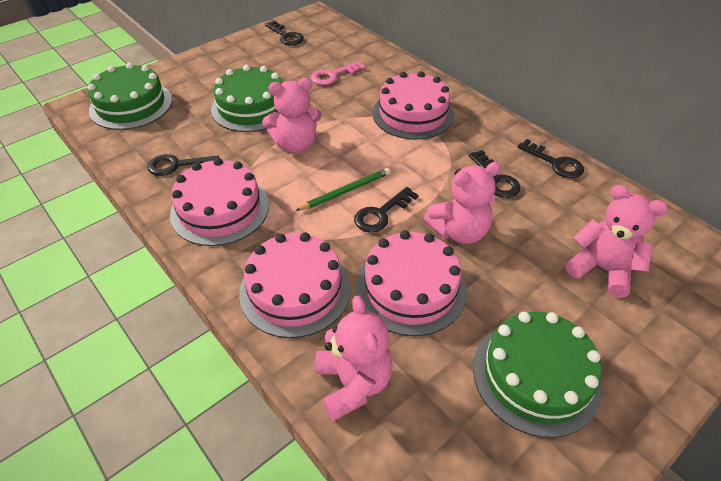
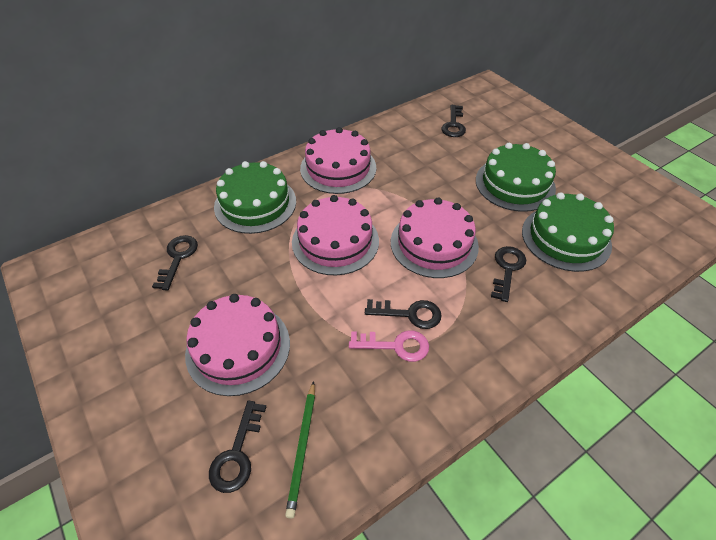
pink teddy bear: 4 -> 0

